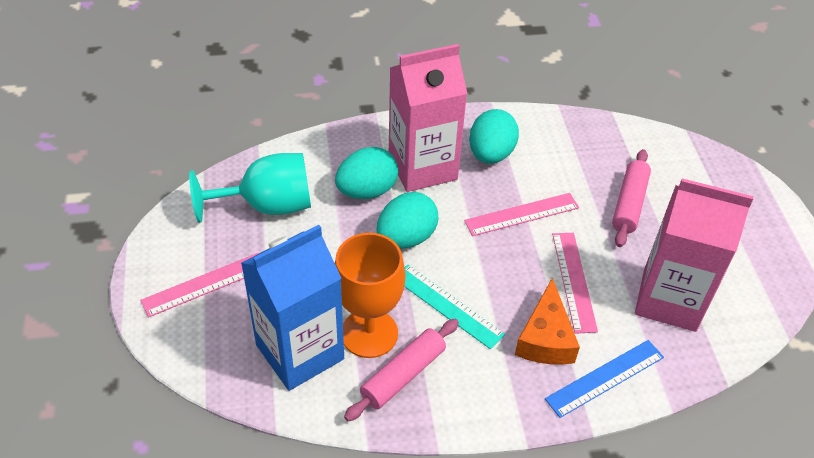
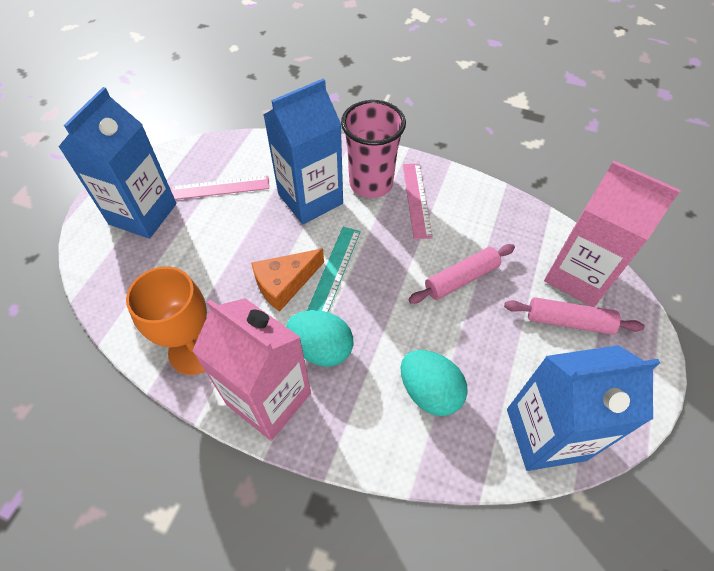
blue carton: 1 -> 3
blue ruler: 1 -> 0
pink cup: 0 -> 1
pink ruler: 3 -> 2
turquoise egg: 3 -> 2
turquoise goblet: 1 -> 0

